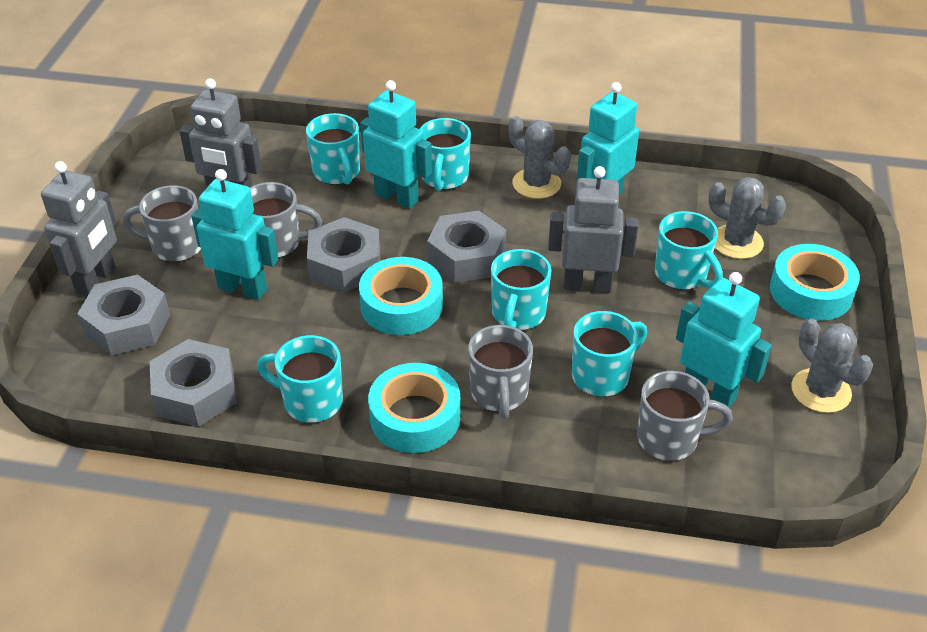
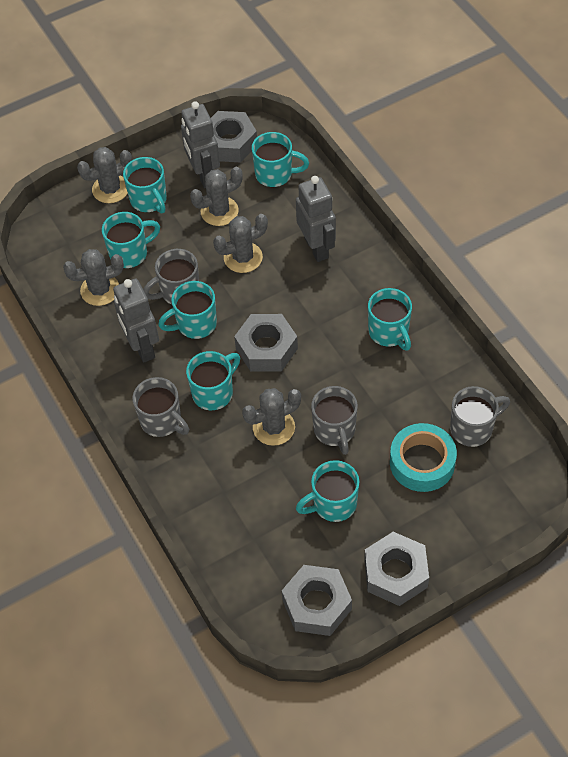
grey cactus: 3 -> 5
turquoise mug: 6 -> 7
turquoise robot: 4 -> 0
turquoise tape: 3 -> 1

